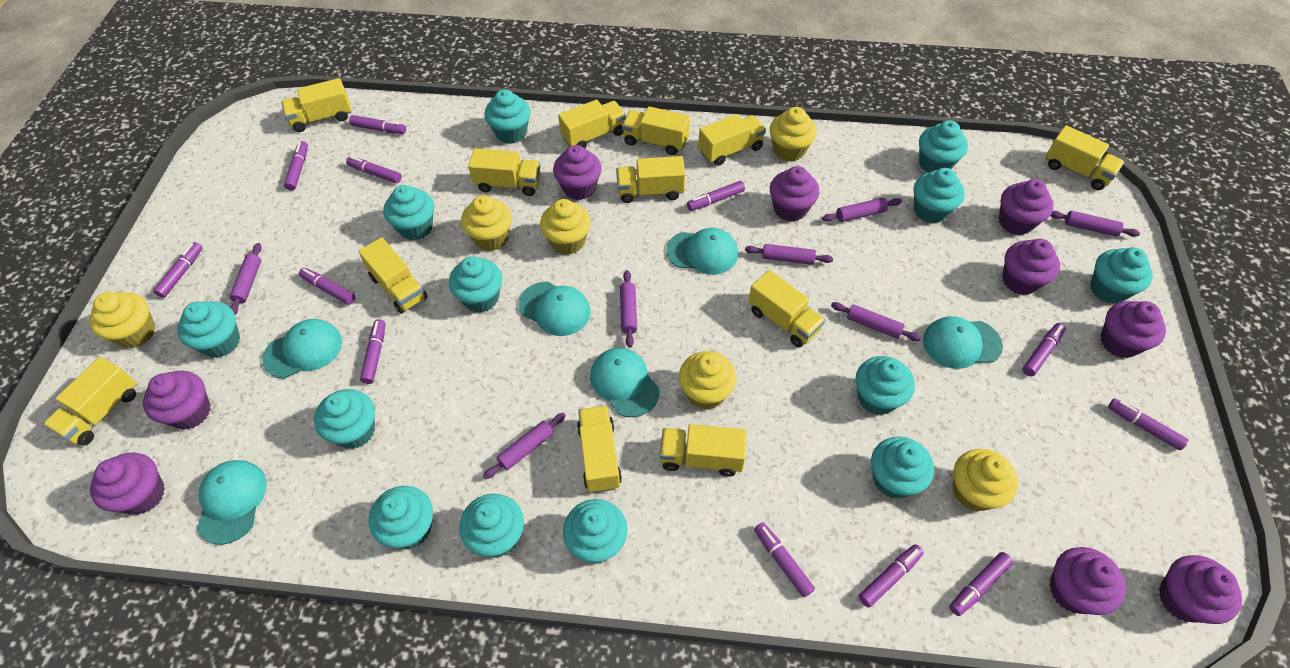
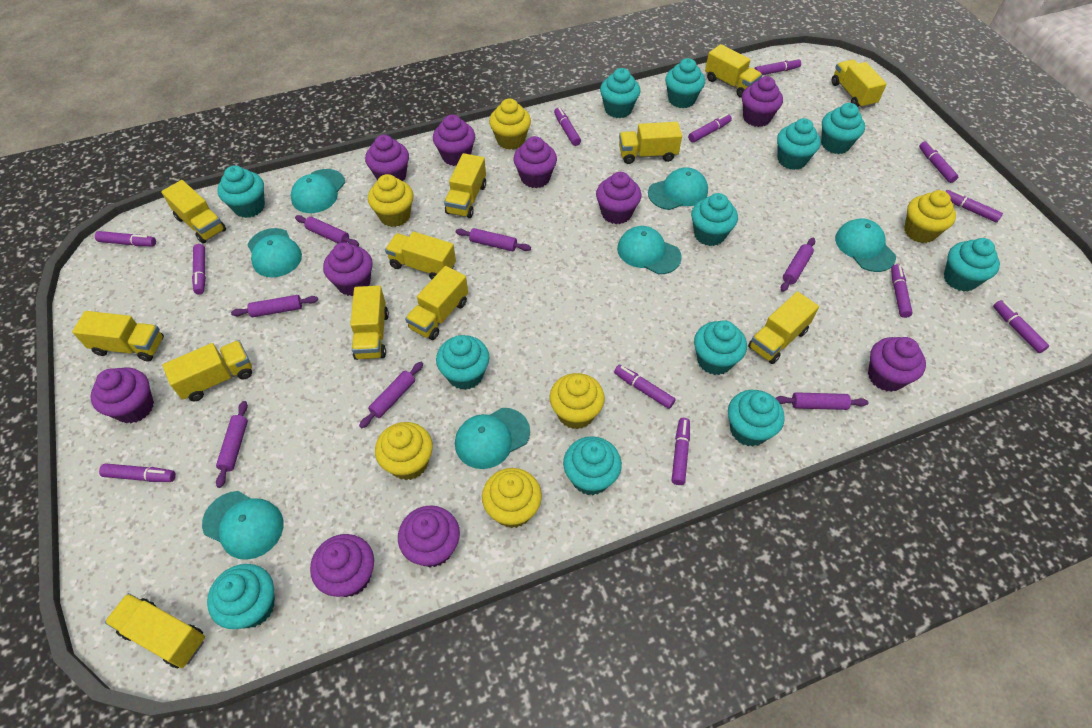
purple cupcake: 9 -> 10
turquoise cap: 6 -> 7
turquoise cupcake: 13 -> 12

